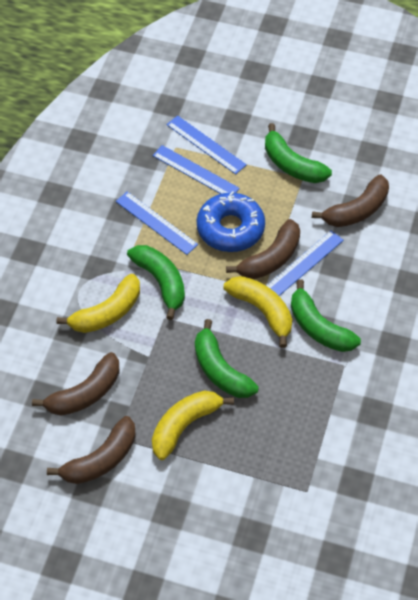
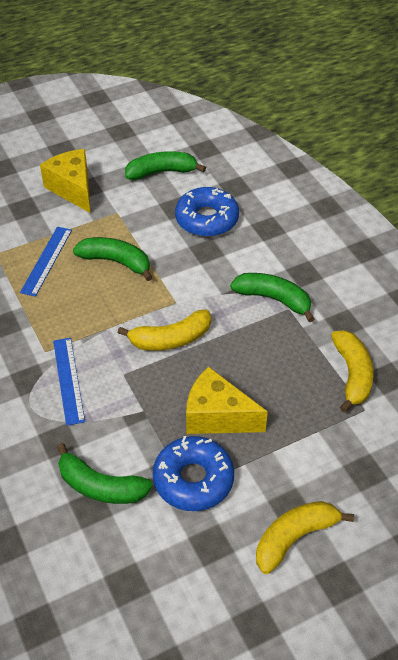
blue donut: 1 -> 2
blue ruler: 4 -> 2
brown banana: 4 -> 0
yellow cheese: 0 -> 2

